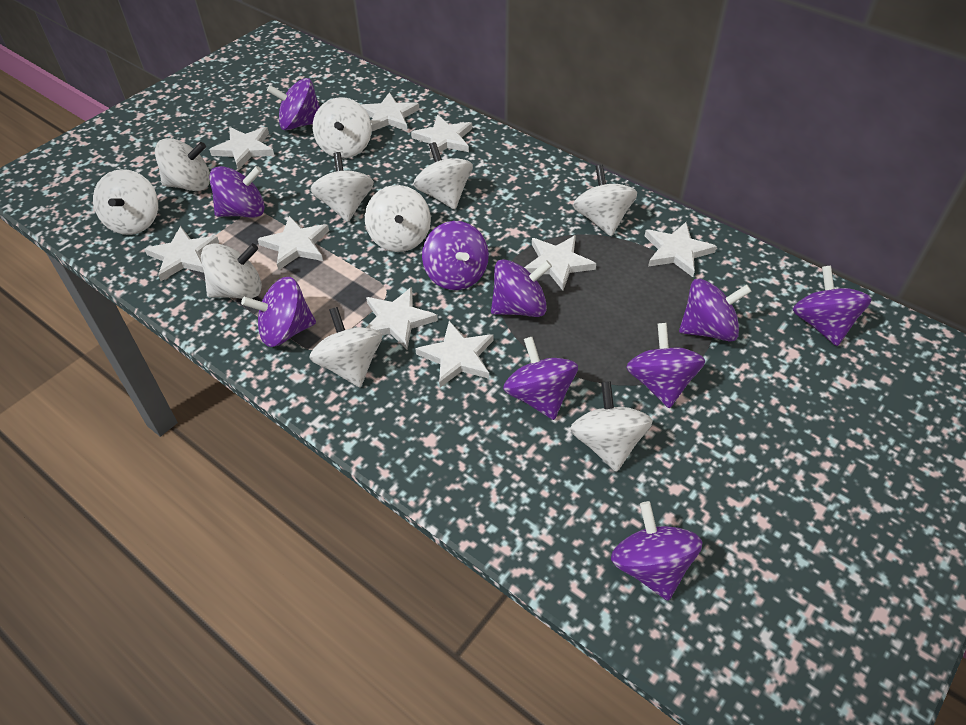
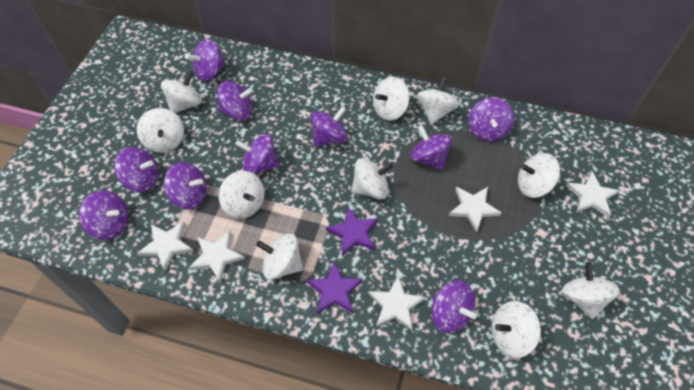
purple star: 0 -> 2
white star: 9 -> 5

